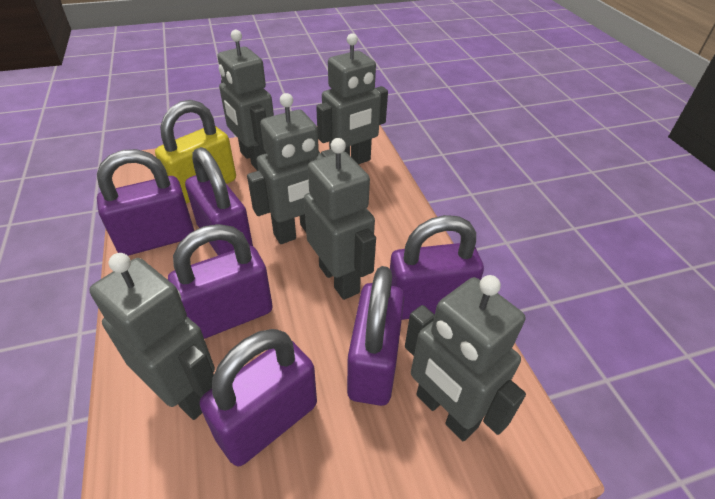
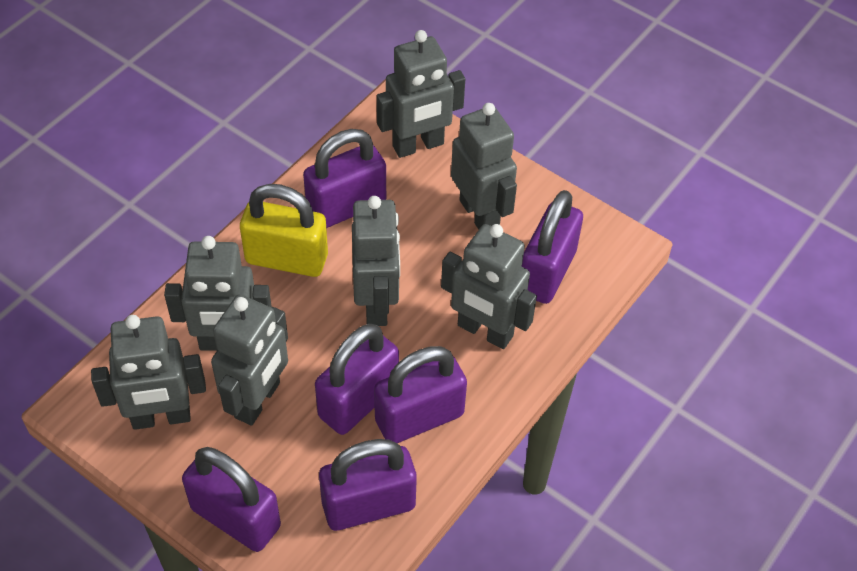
grey robot: 6 -> 7

